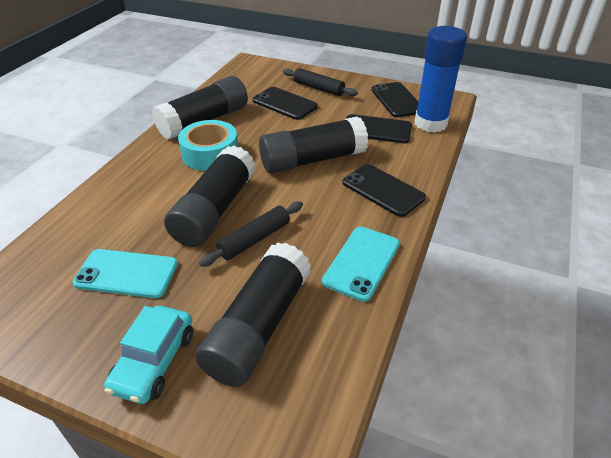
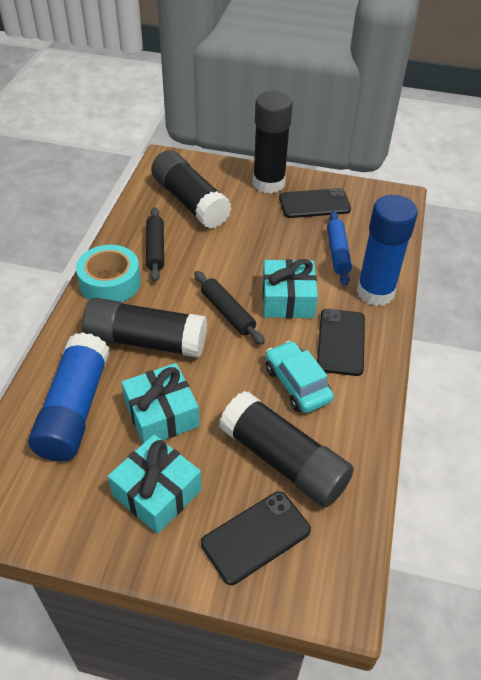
black phone: 4 -> 3
blue glue stick: 1 -> 2
blue rolling pin: 0 -> 1
turquoise gift: 0 -> 3
turquoise phone: 2 -> 0

